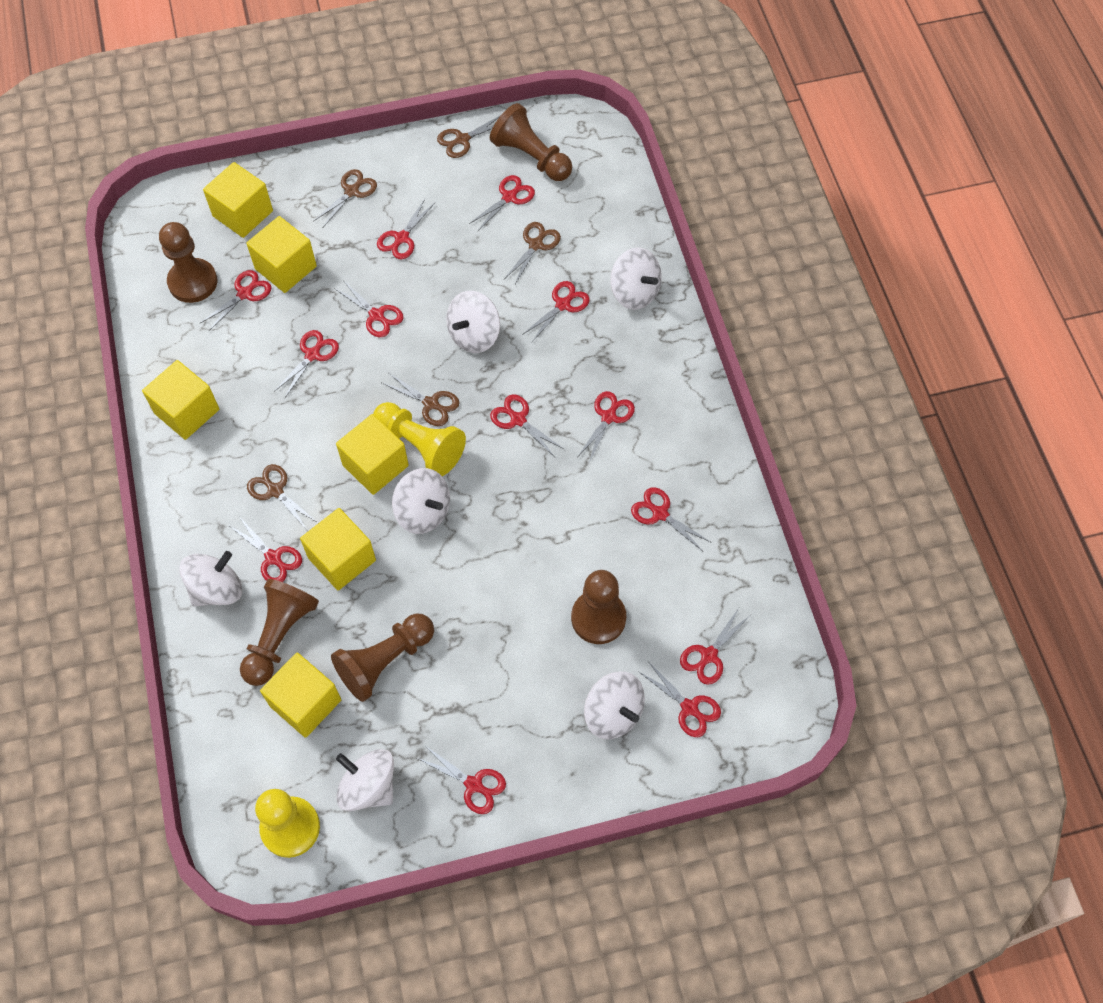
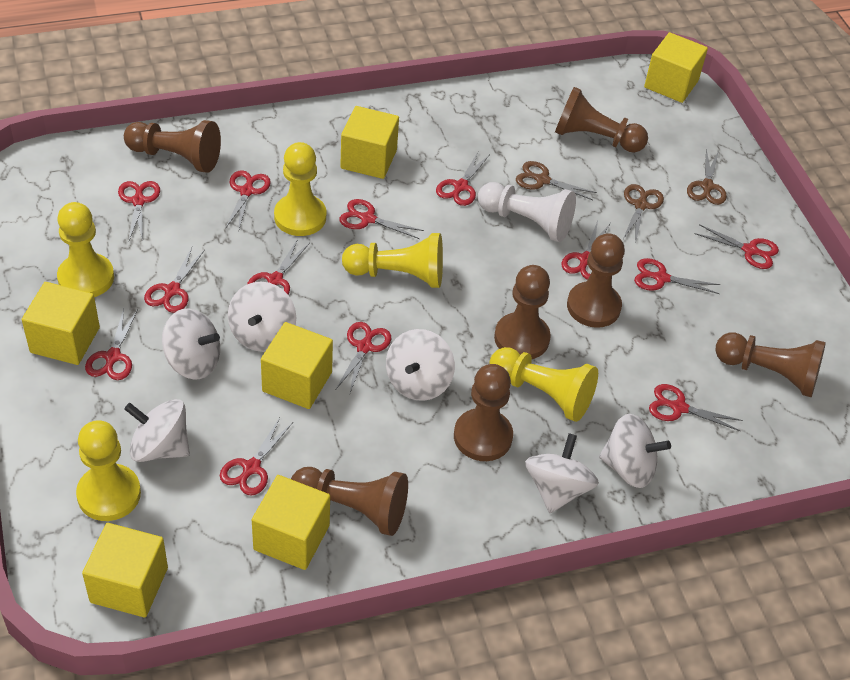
brown pawn: 5 -> 7
brown scissors: 5 -> 3
white pawn: 0 -> 1
yellow pawn: 2 -> 5

